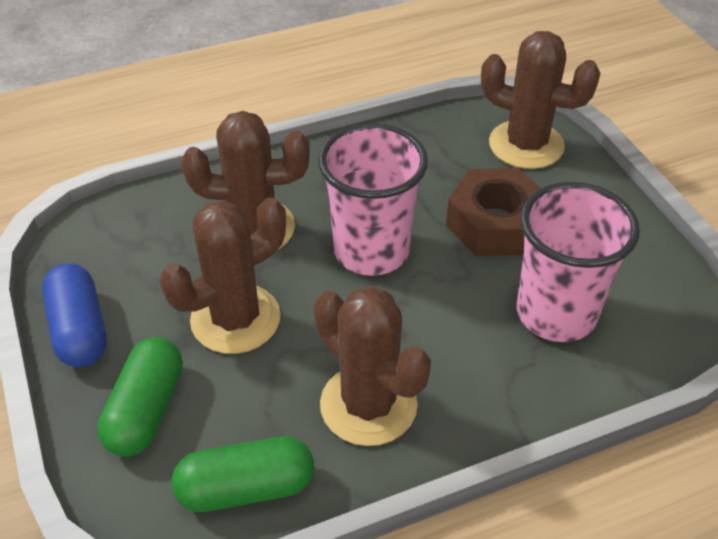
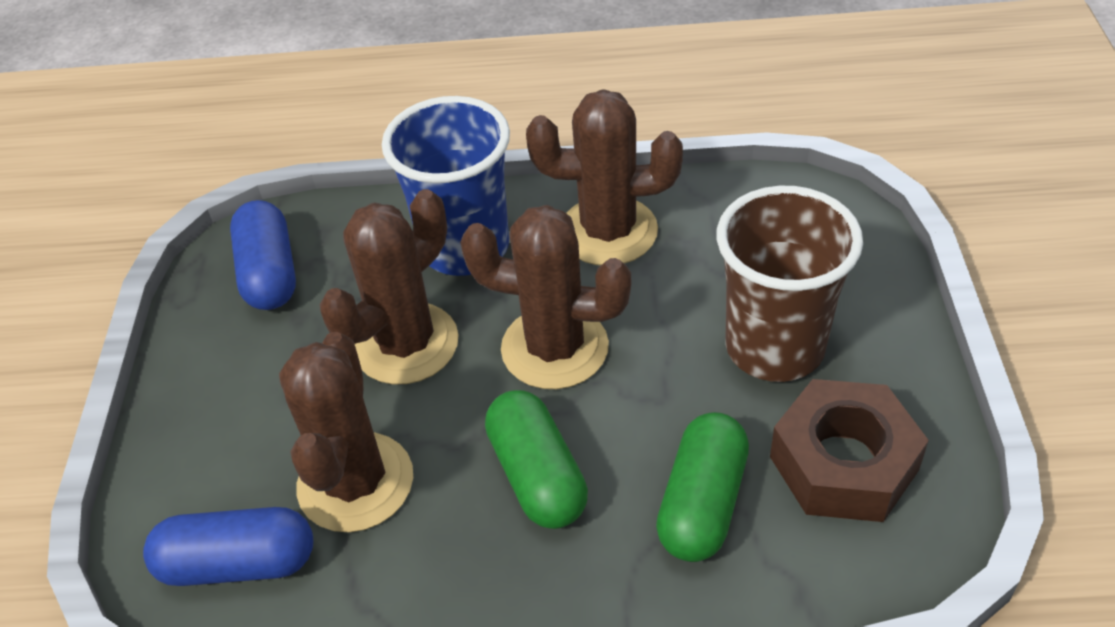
blue capsule: 1 -> 2
blue cup: 0 -> 1
brown cup: 0 -> 1
pink cup: 2 -> 0

